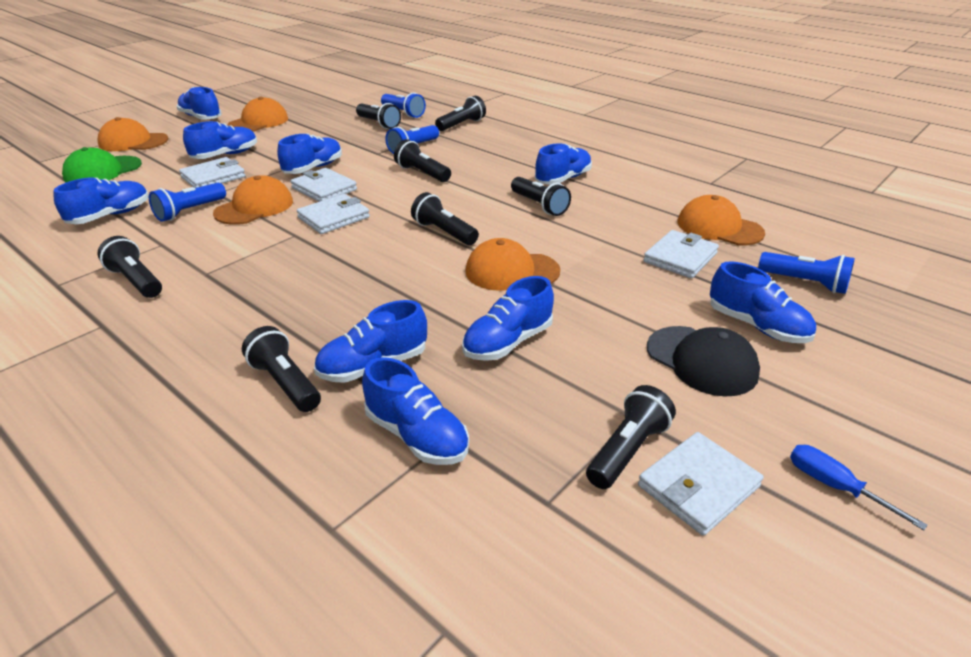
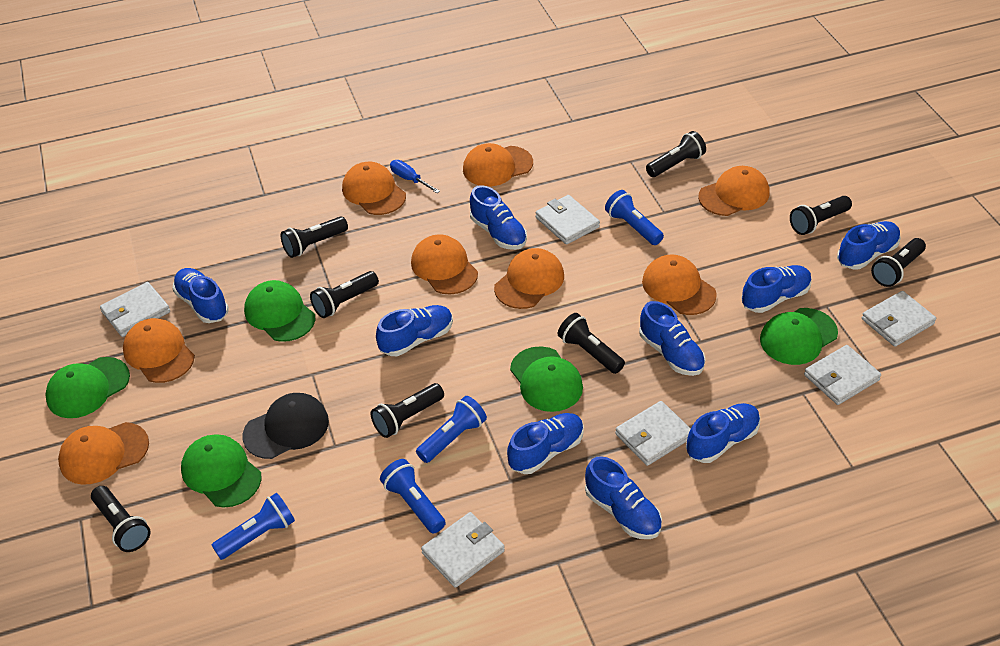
green cap: 1 -> 5
orange cap: 5 -> 8
white wallet: 5 -> 6

